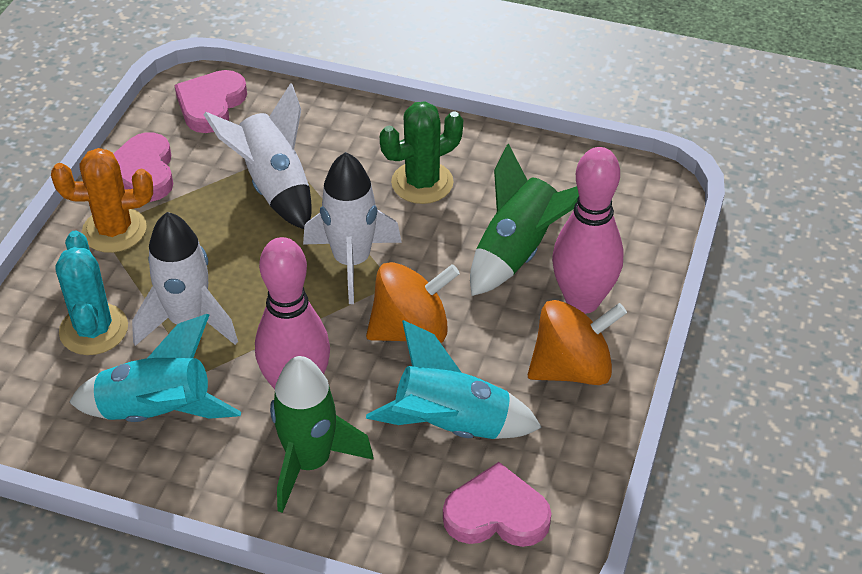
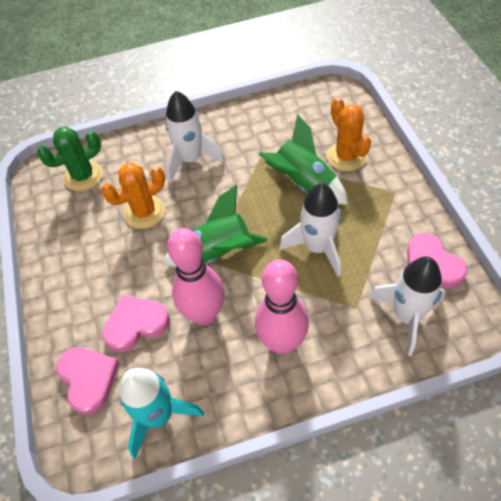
orange cactus: 1 -> 2
orange spinning top: 2 -> 0
turquoise cactus: 1 -> 0
turquoise rocket: 2 -> 1

